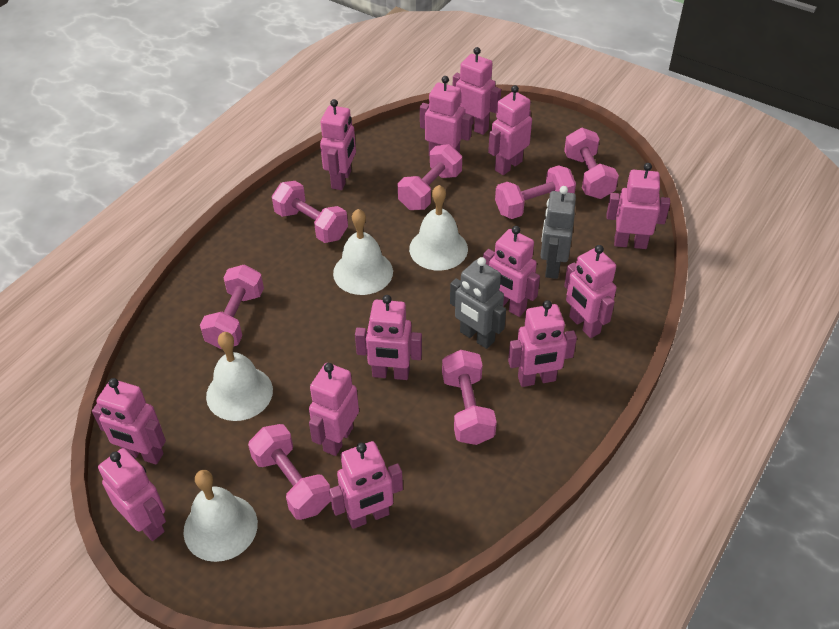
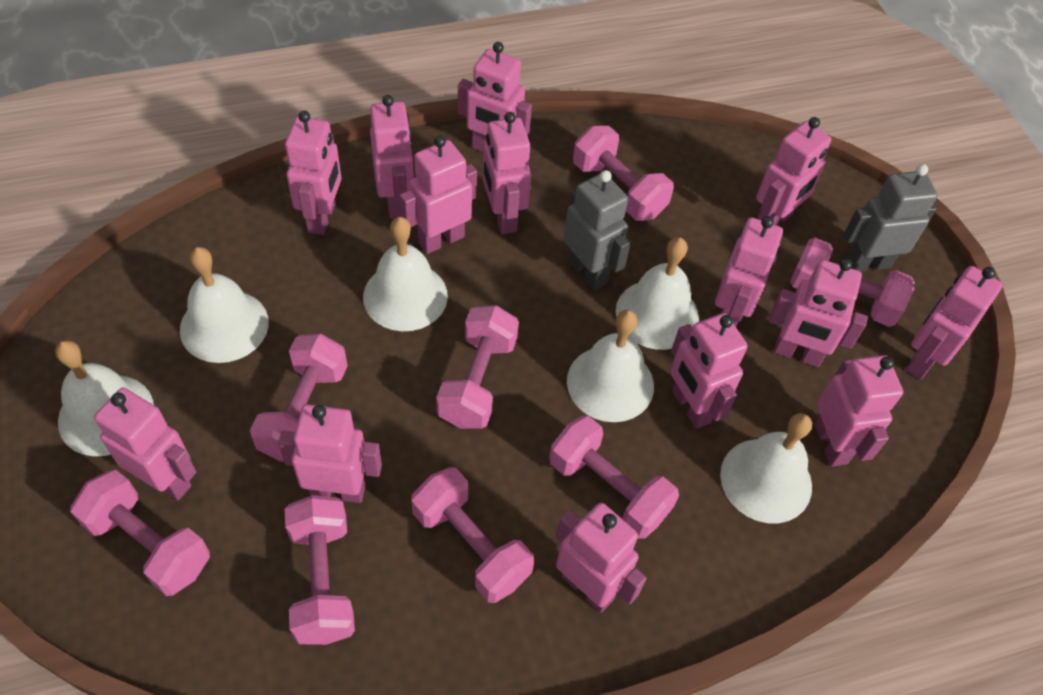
pink dumbbell: 7 -> 8
pink robot: 13 -> 14
white bell: 4 -> 6

